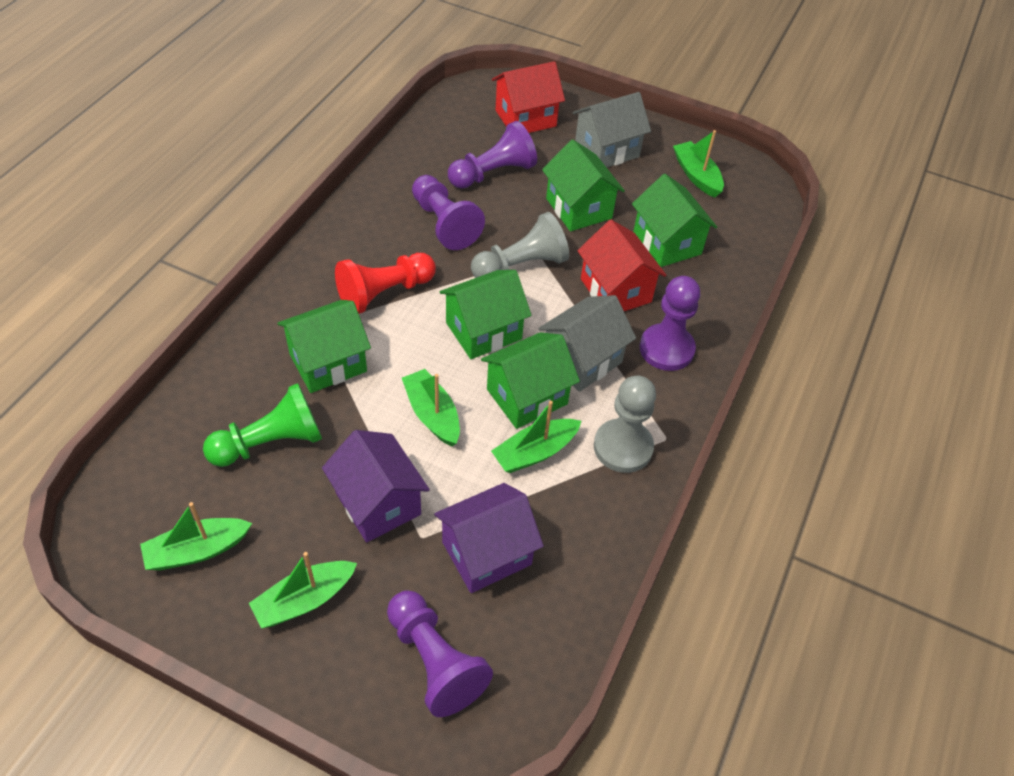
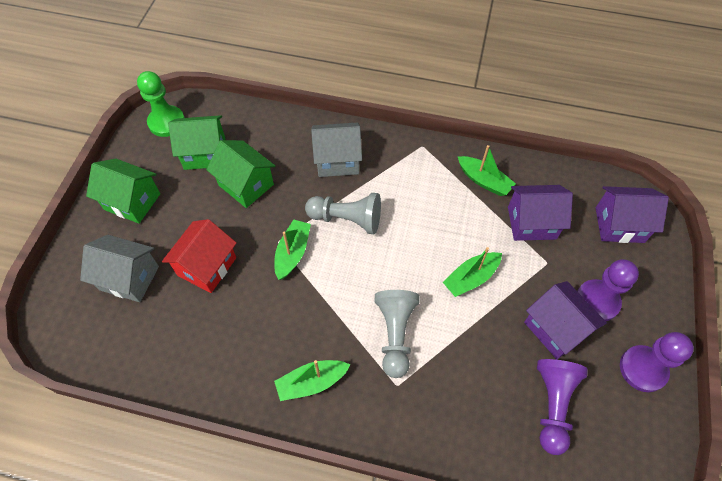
green boat: 5 -> 4
green house: 5 -> 3
purple house: 2 -> 3
purple pawn: 4 -> 3
red house: 2 -> 1
red pawn: 1 -> 0

